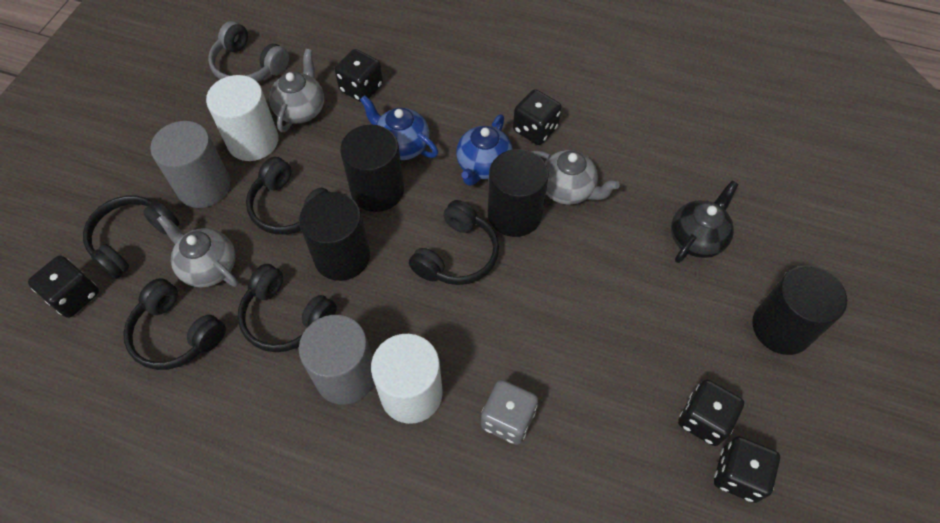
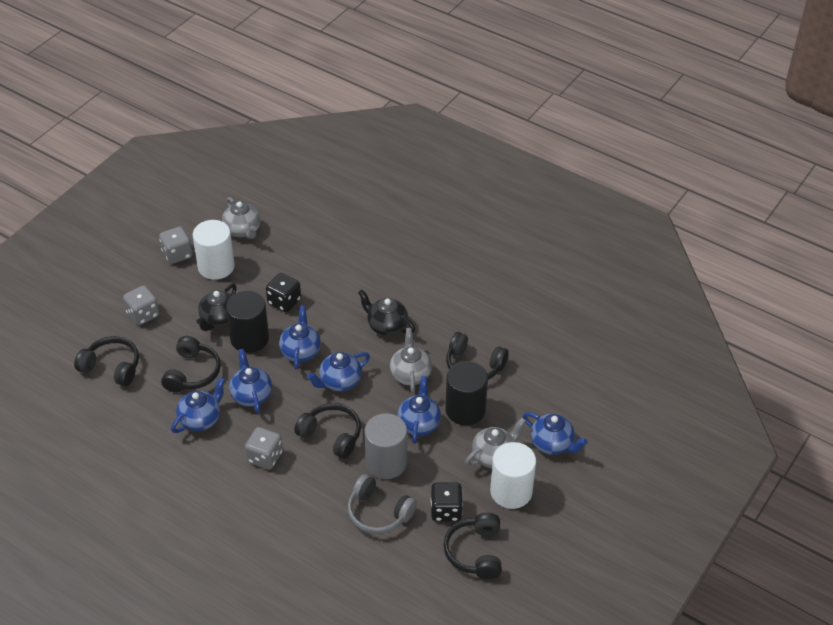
black cylinder: 4 -> 2
black dice: 5 -> 2
black teapot: 1 -> 2
blue teapot: 2 -> 6
grey cylinder: 2 -> 1
grey dice: 1 -> 3

